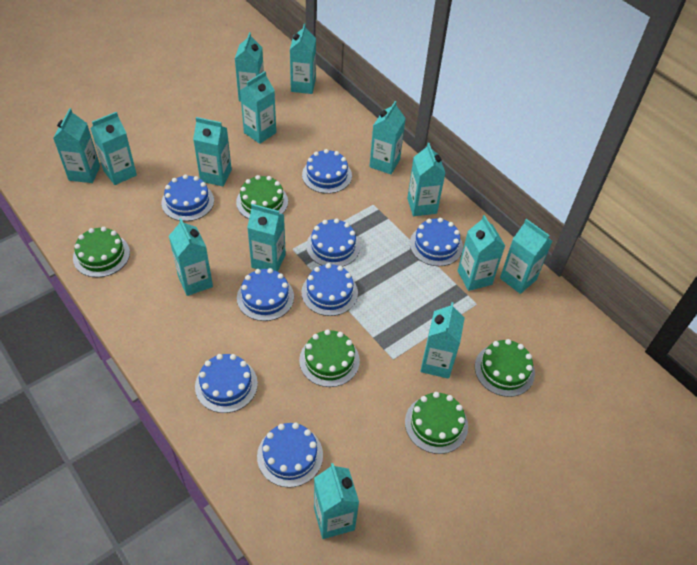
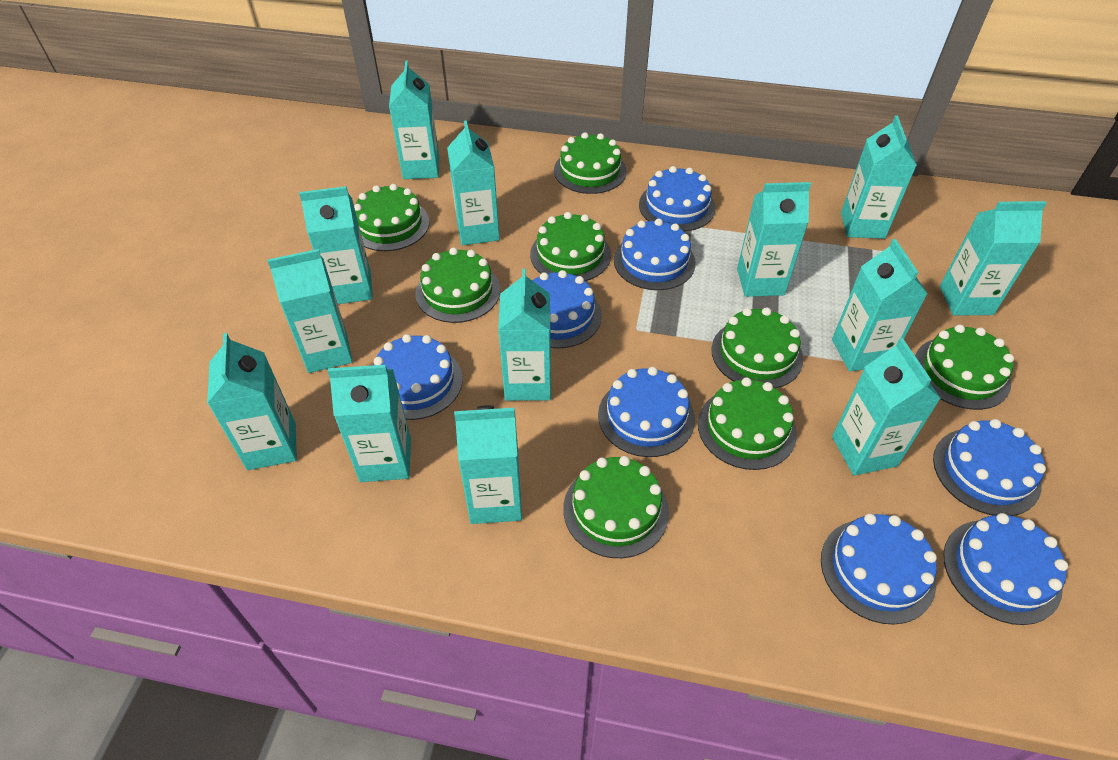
green cake: 5 -> 8
turquoise carton: 14 -> 13

